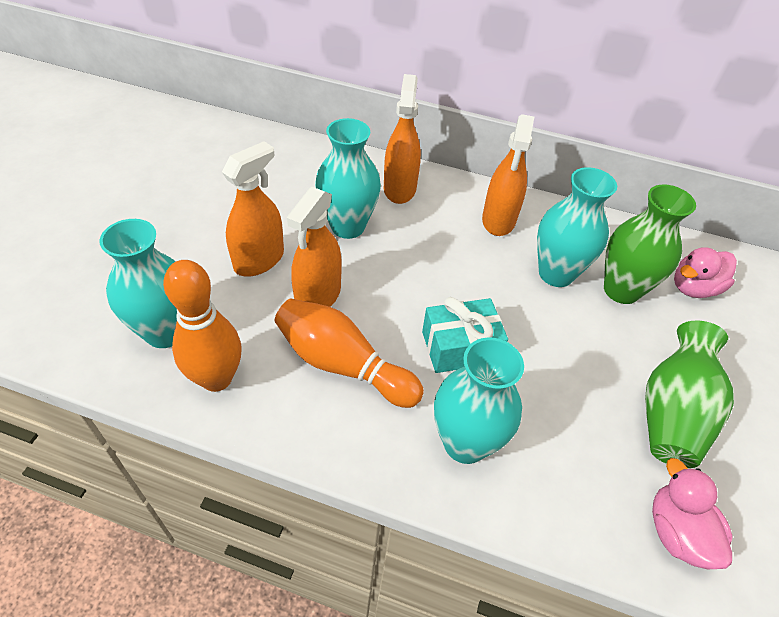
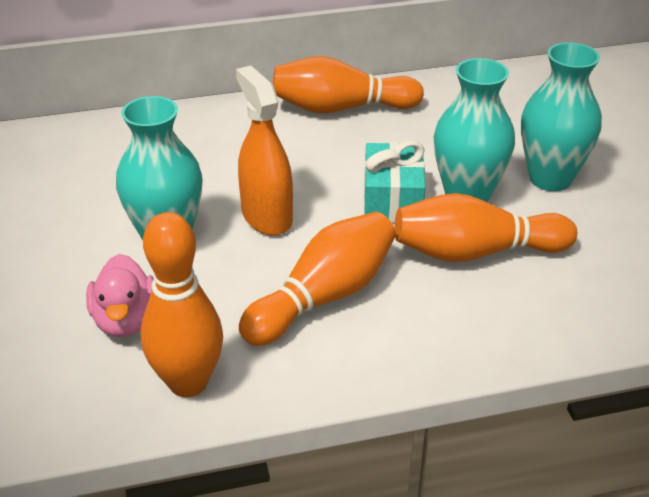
green vase: 2 -> 0
orange bowling pin: 2 -> 4
orange spray bottle: 4 -> 1
pink duck: 2 -> 1
turquoise vase: 4 -> 3

